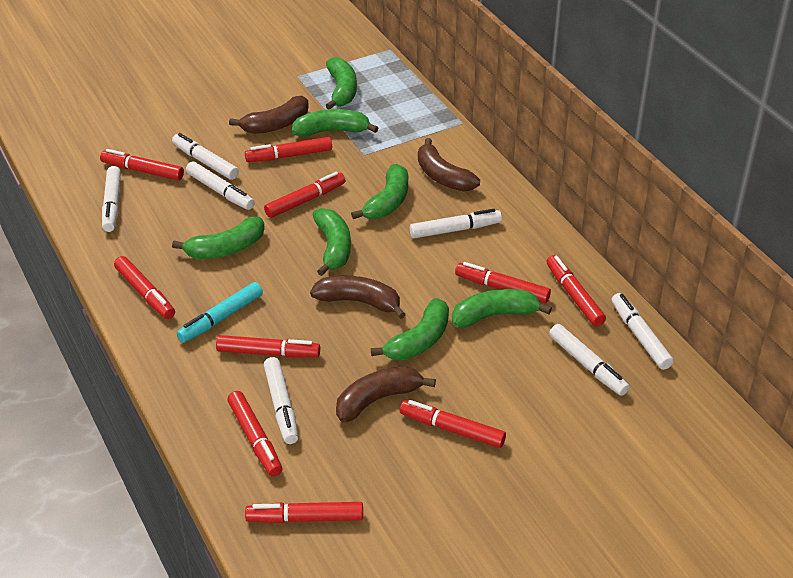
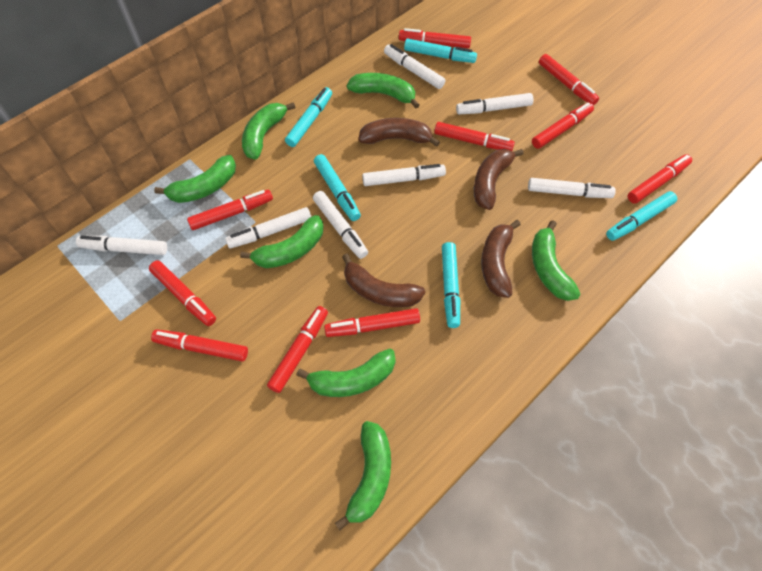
turquoise marker: 1 -> 5

